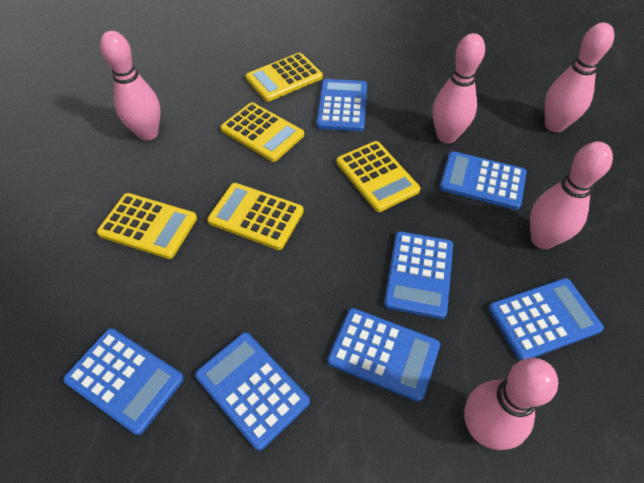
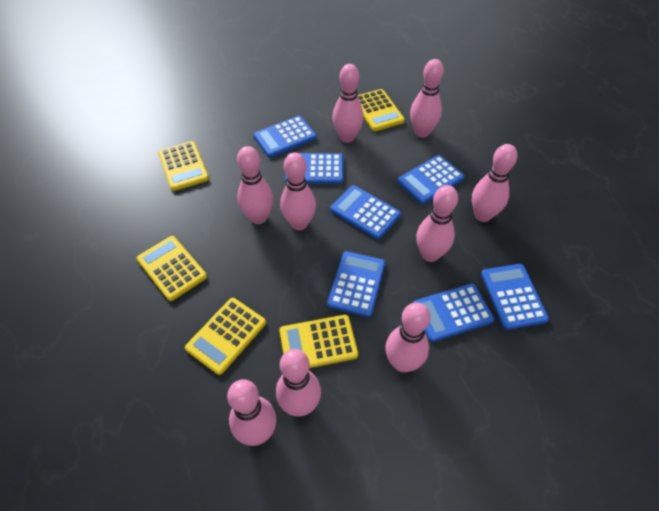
pink bowling pin: 5 -> 9

